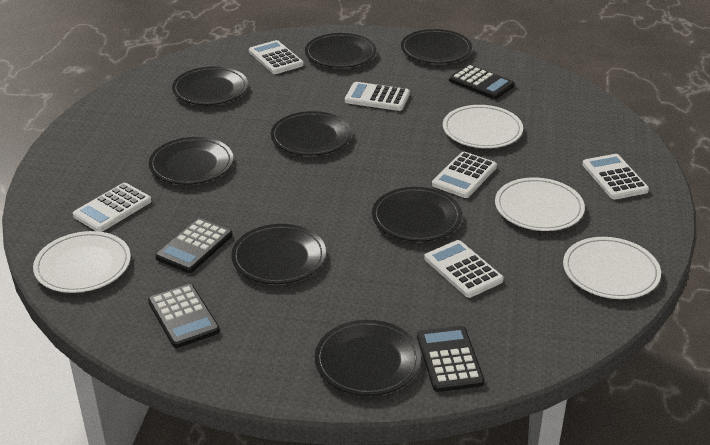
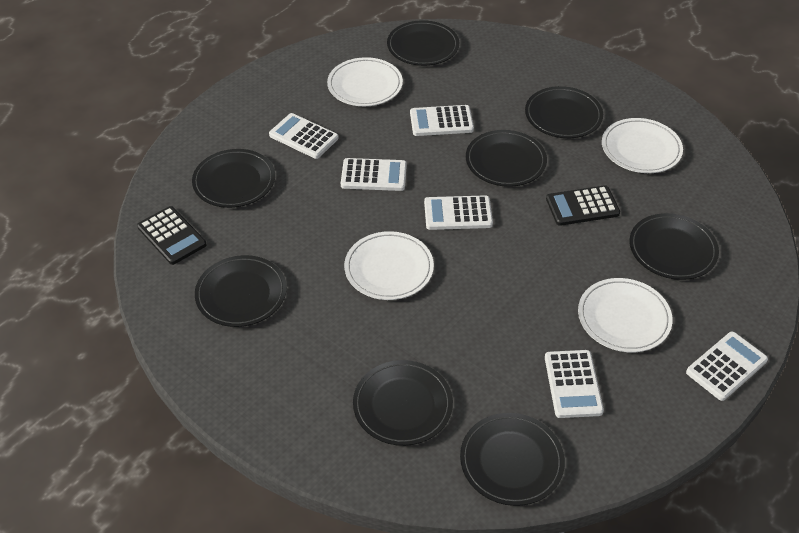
black calculator: 4 -> 2

